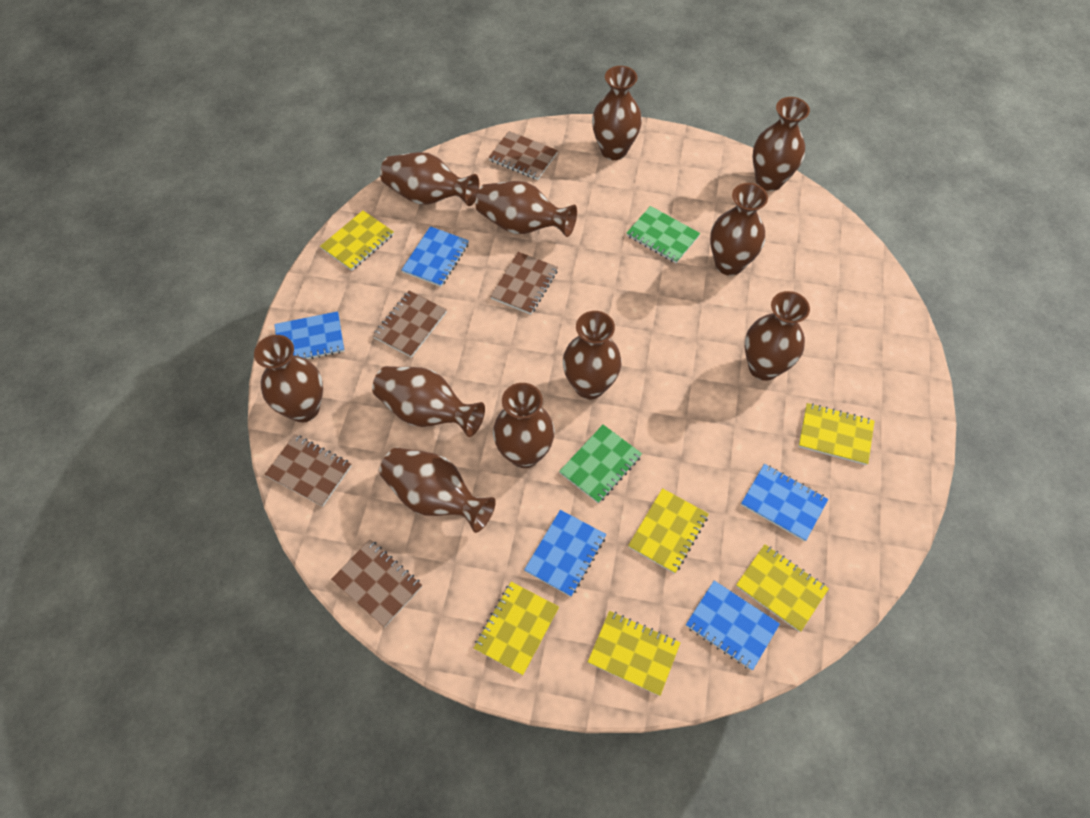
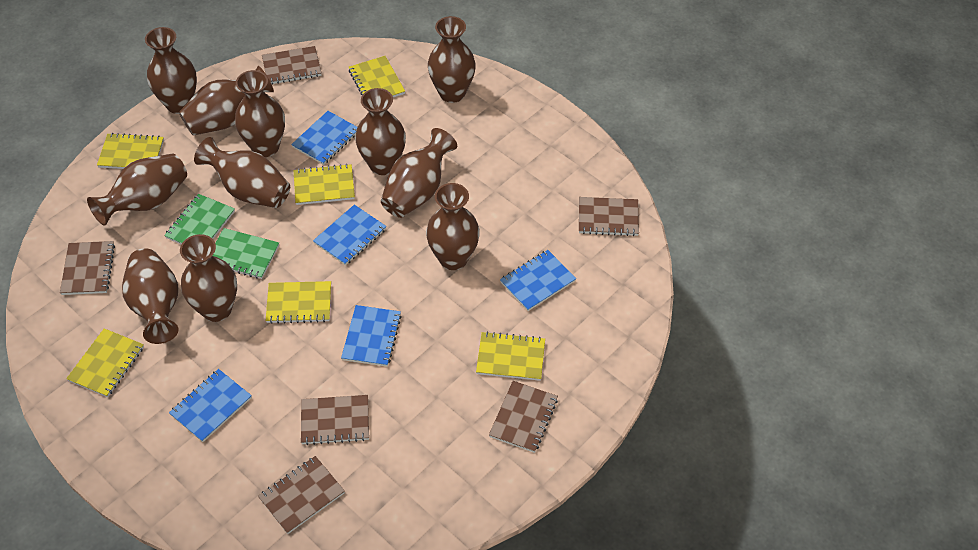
brown notebook: 5 -> 6

